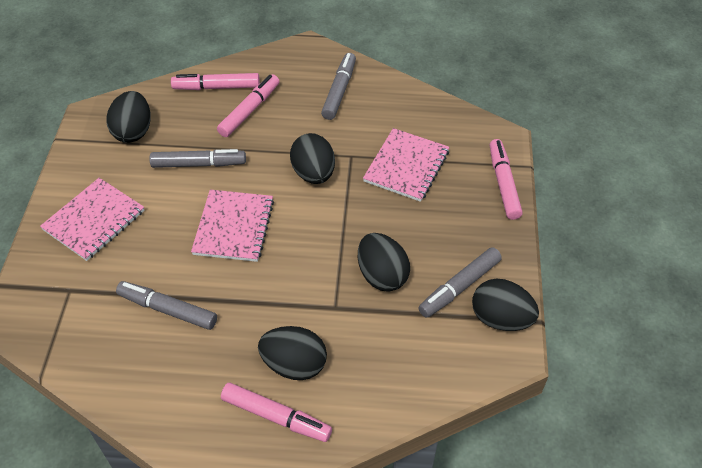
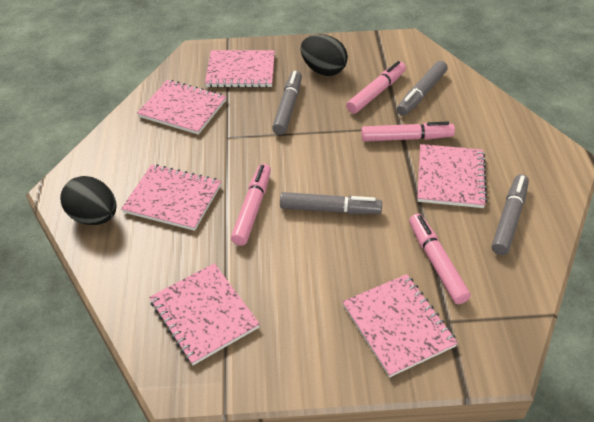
black egg: 5 -> 2
pink notebook: 3 -> 6

